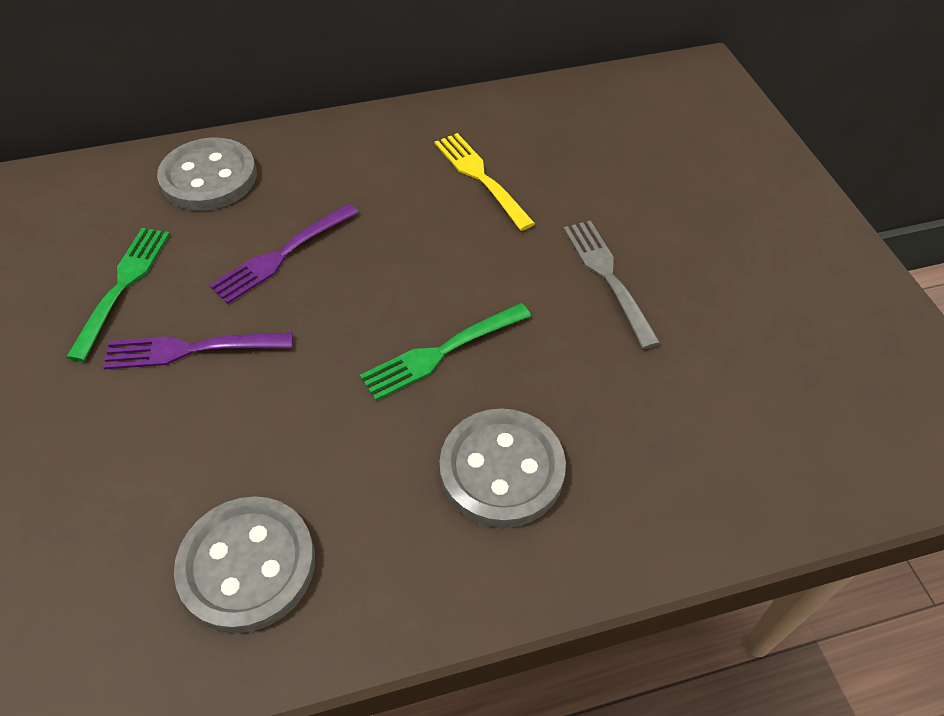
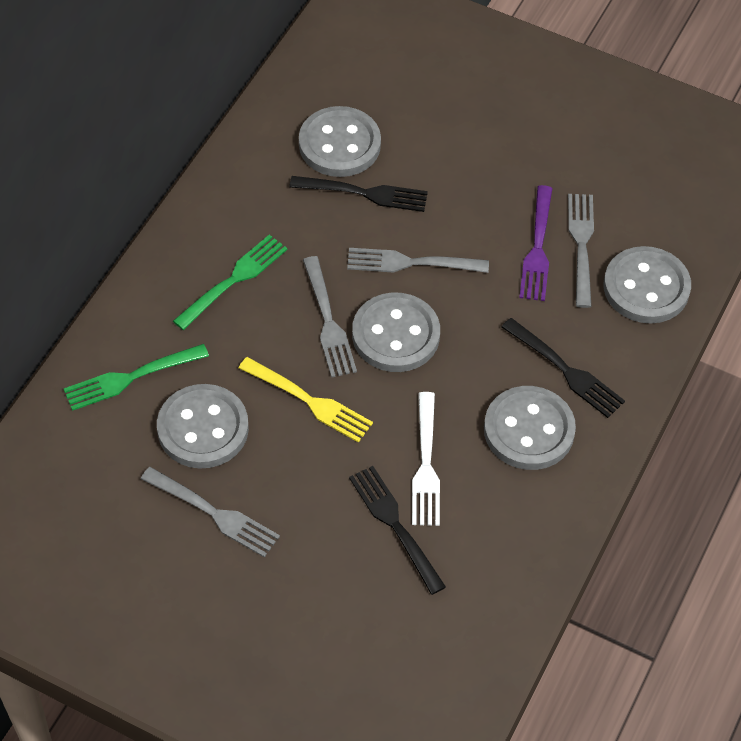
black fork: 0 -> 3
grey button: 3 -> 5
grey fork: 1 -> 4
purple fork: 2 -> 1
white fork: 0 -> 1

